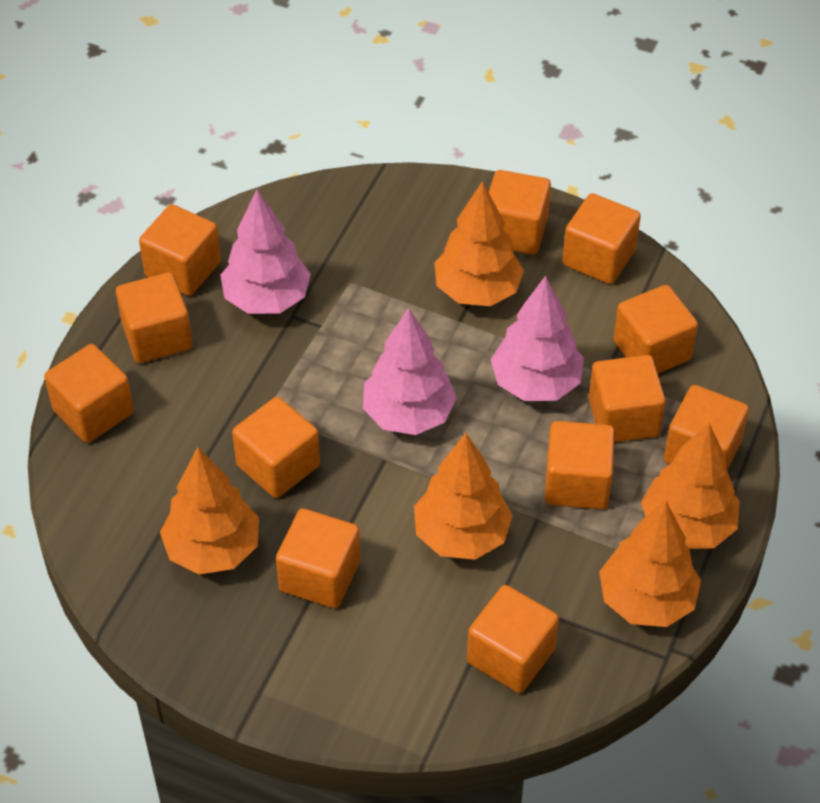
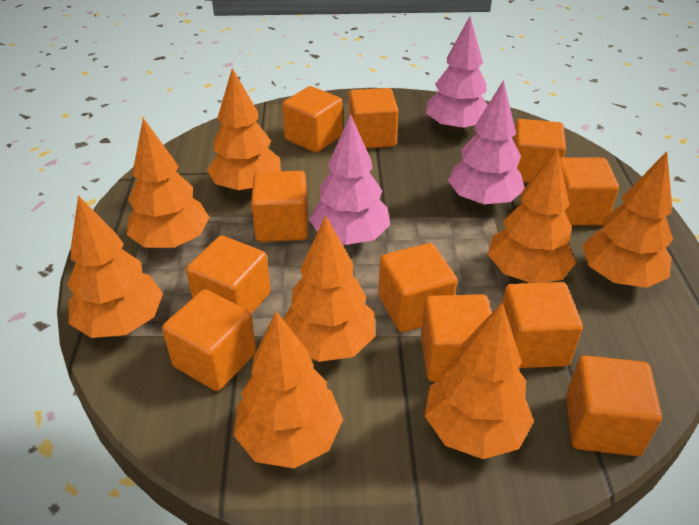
orange cube: 12 -> 11
orange tree: 5 -> 8

